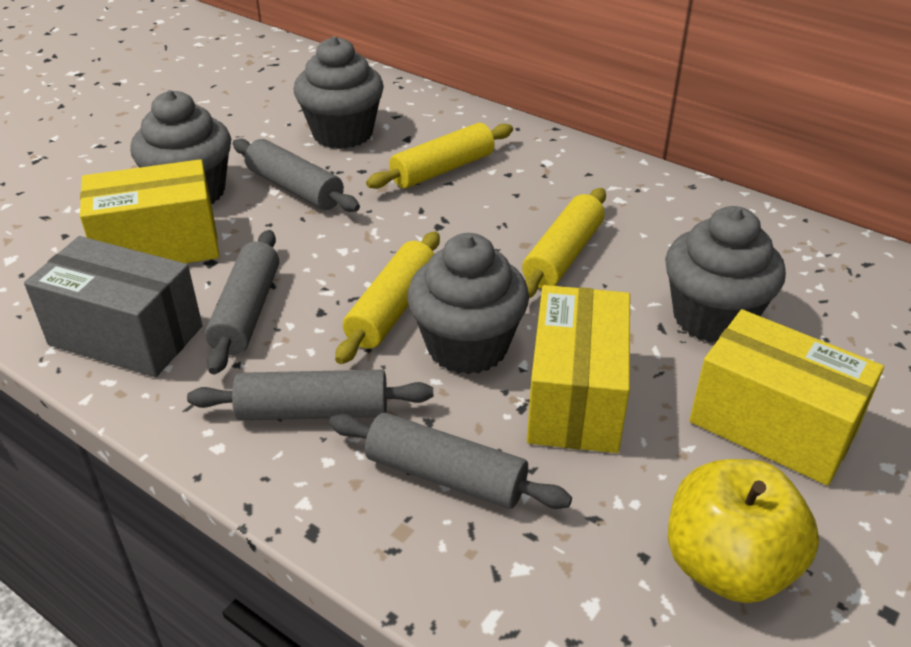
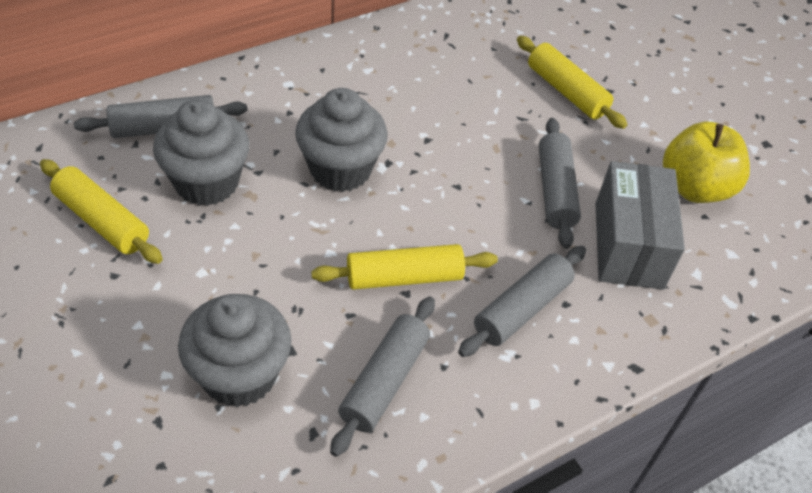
grey cupcake: 4 -> 3
yellow box: 3 -> 0

